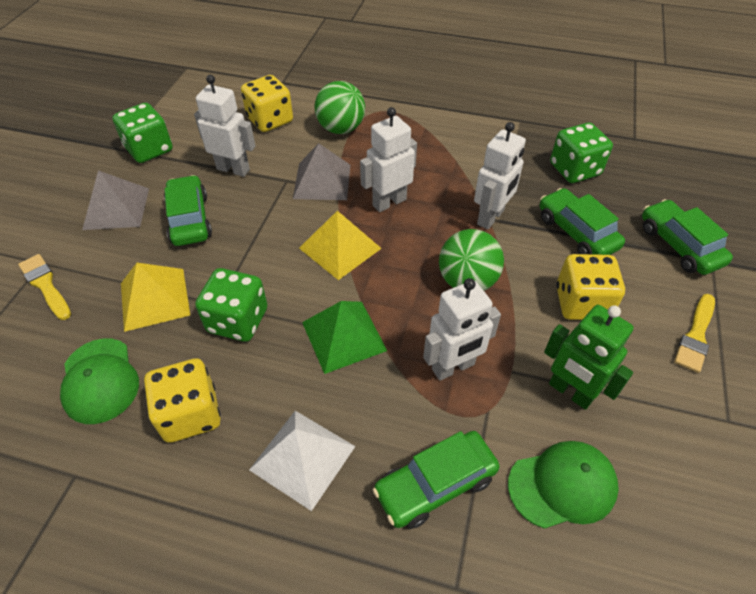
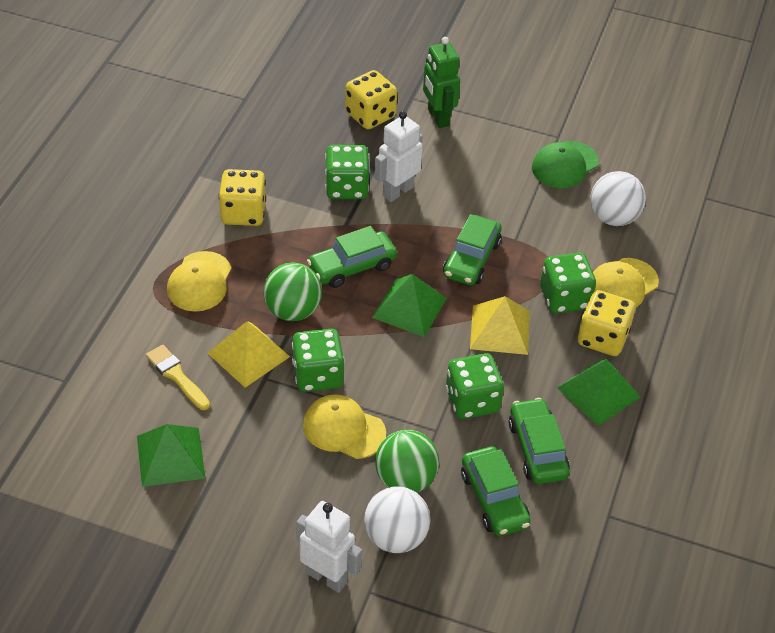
green cap: 2 -> 1
green dice: 3 -> 4
green pyramid: 1 -> 3
grey pyramid: 2 -> 0
white ball: 0 -> 2
white pyramid: 1 -> 0
white robot: 4 -> 2
yellow brush: 2 -> 1
yellow cap: 0 -> 3

